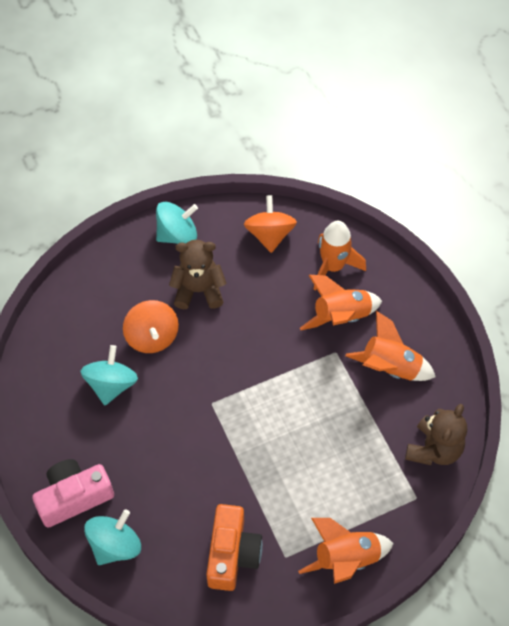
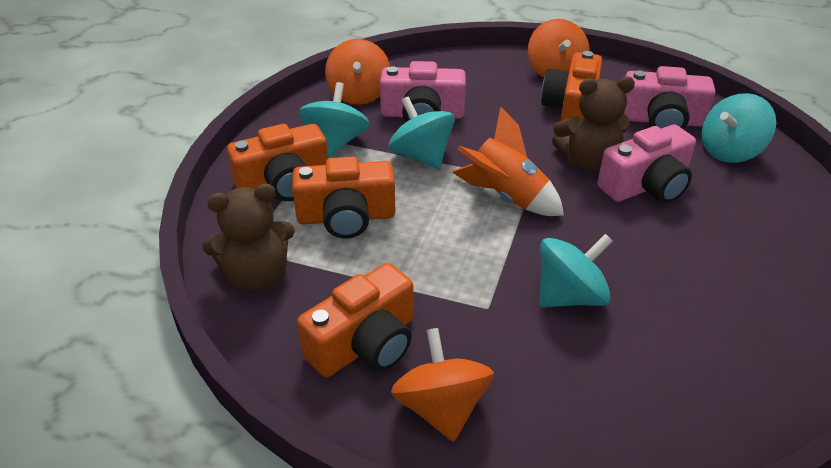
orange camera: 1 -> 4
orange rocket: 4 -> 1
orange spinning top: 2 -> 3
pink camera: 1 -> 3
turquoise spinning top: 3 -> 4

